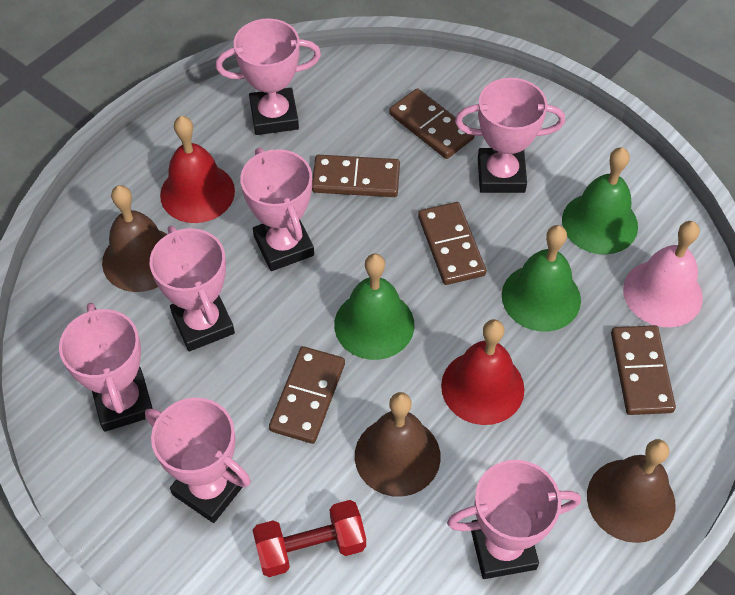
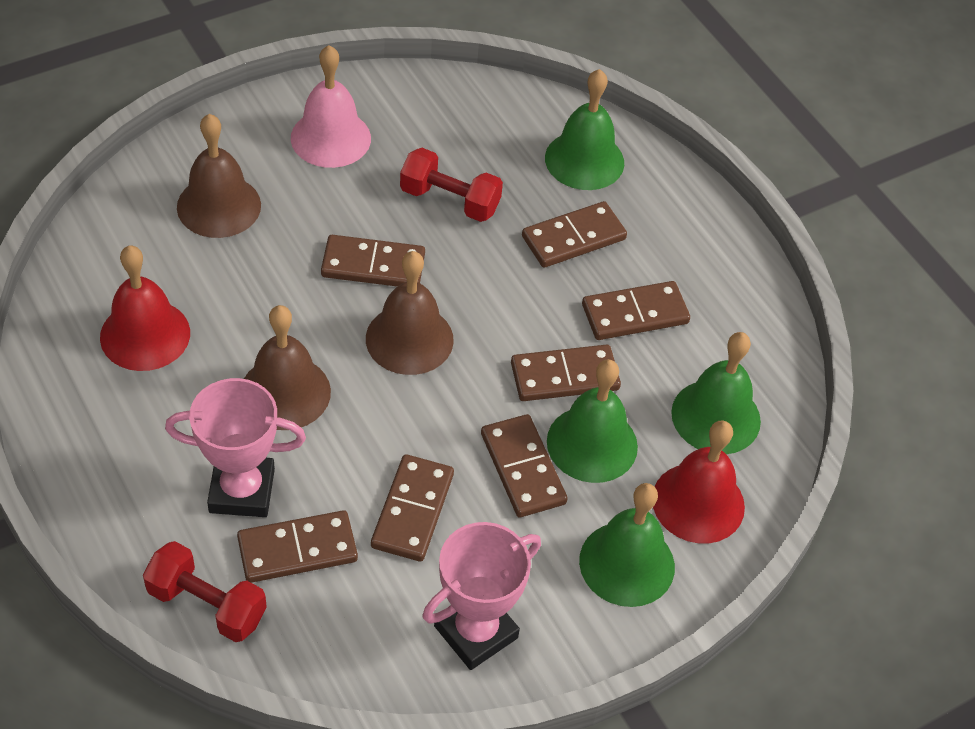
brown domino: 5 -> 7
green bell: 3 -> 4
pink trophy: 7 -> 2
red dumbbell: 1 -> 2

